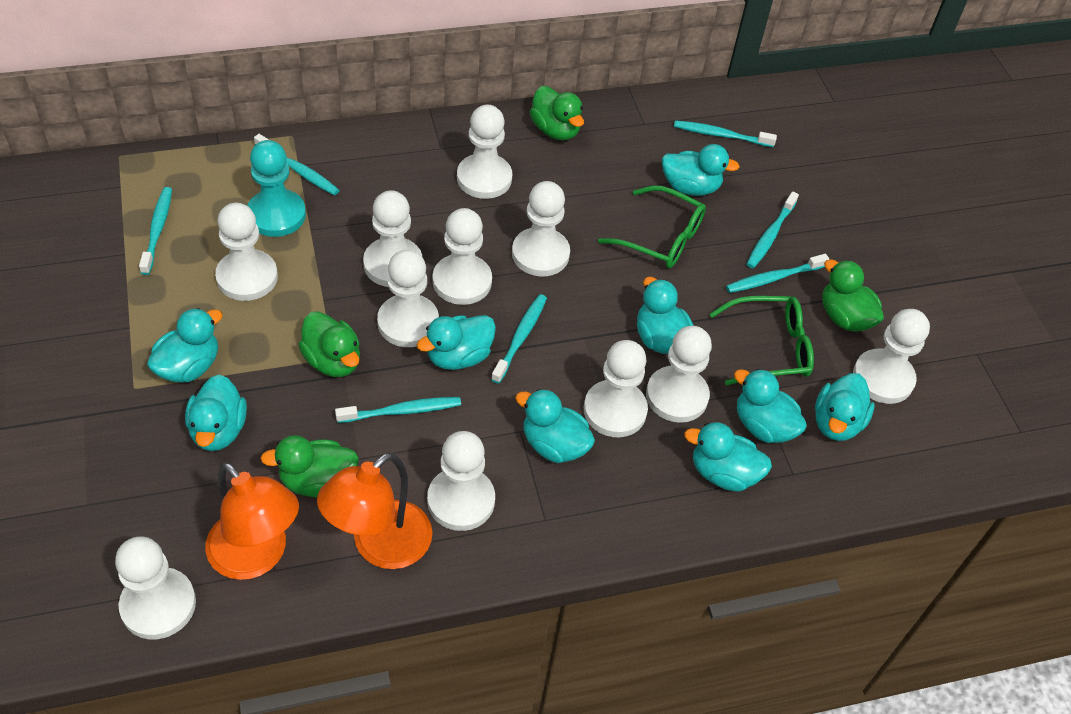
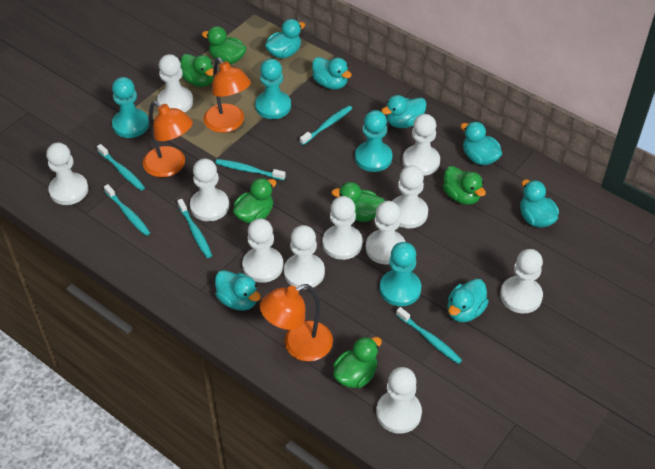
green duck: 4 -> 6
green glasses: 2 -> 0
orange lamp: 2 -> 3
turquoise duck: 9 -> 7
turquoise pawn: 1 -> 4
turquoise toothbrush: 7 -> 6

